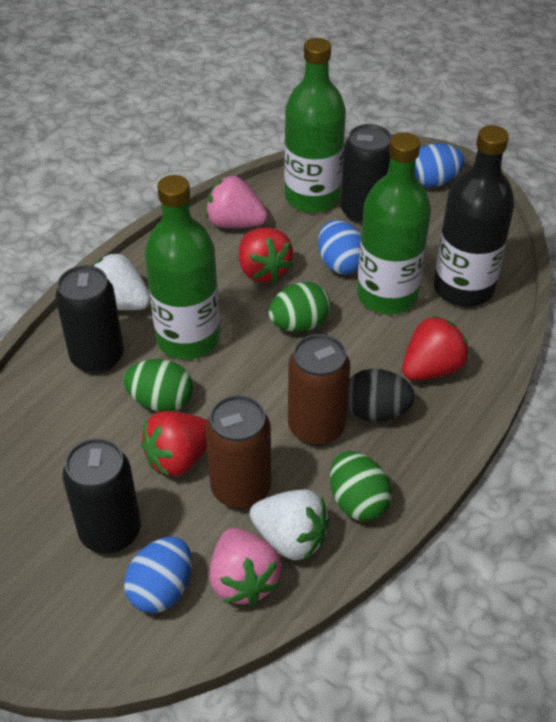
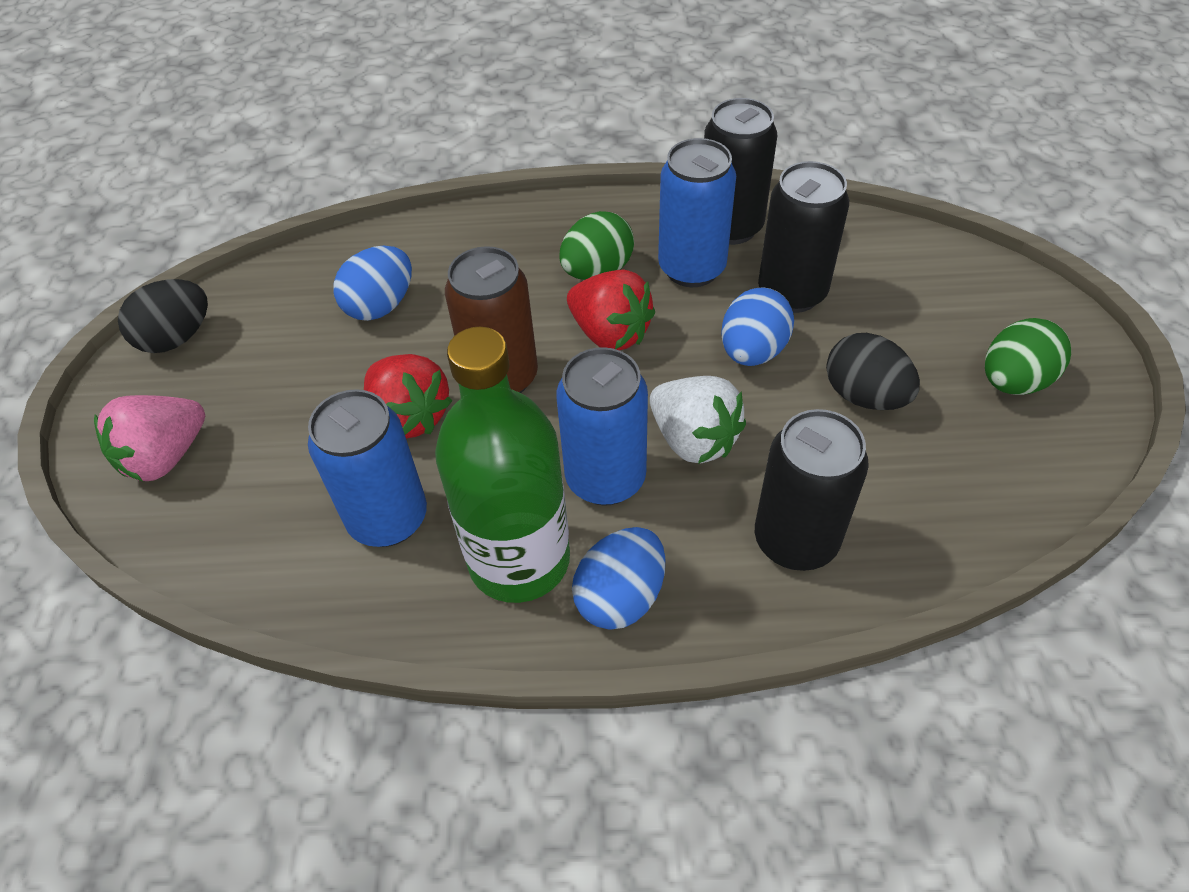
black bottle: 1 -> 0
black egg: 1 -> 2
blue can: 0 -> 3
brown can: 2 -> 1
green bottle: 3 -> 1
green egg: 3 -> 2
pink strawberry: 2 -> 1
red strawberry: 3 -> 2
white strawberry: 2 -> 1

